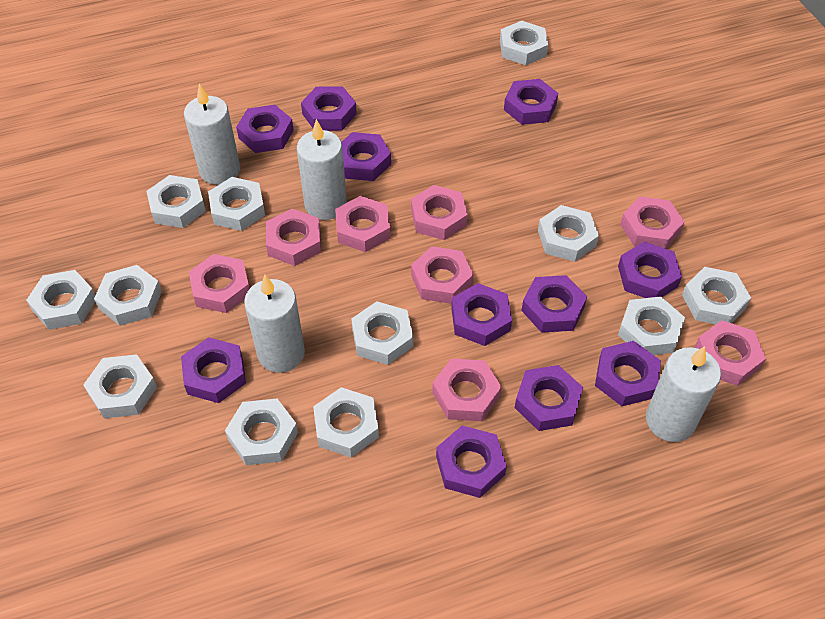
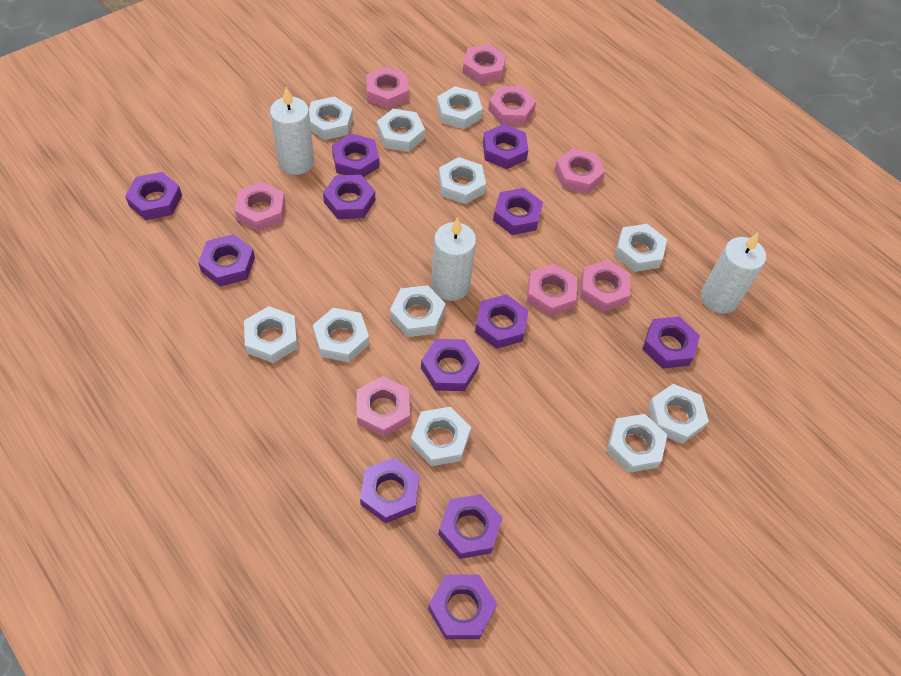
purple nut: 11 -> 12
white candle: 4 -> 3
white nut: 12 -> 11

